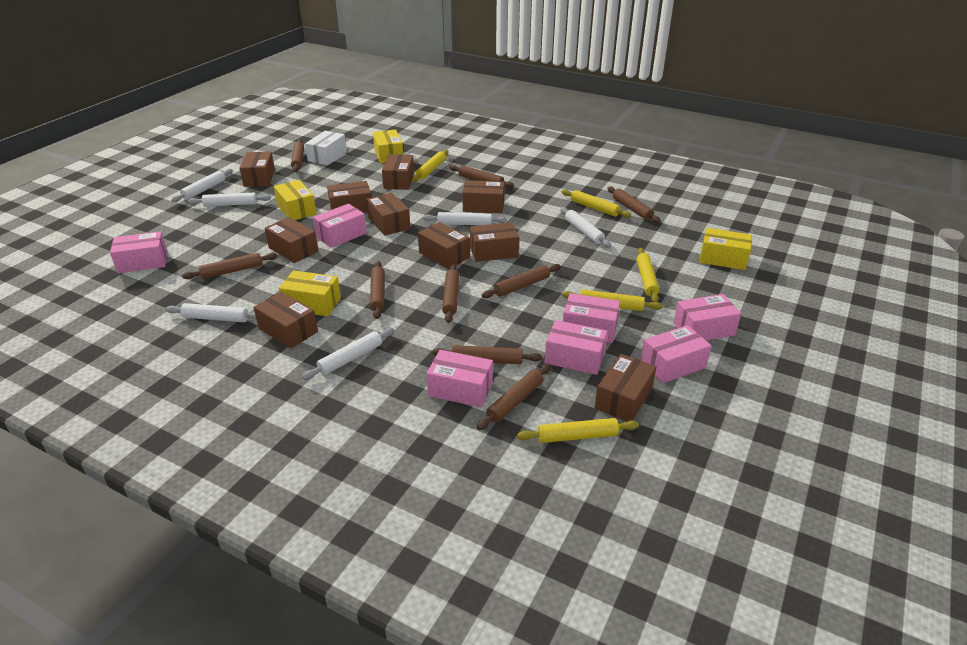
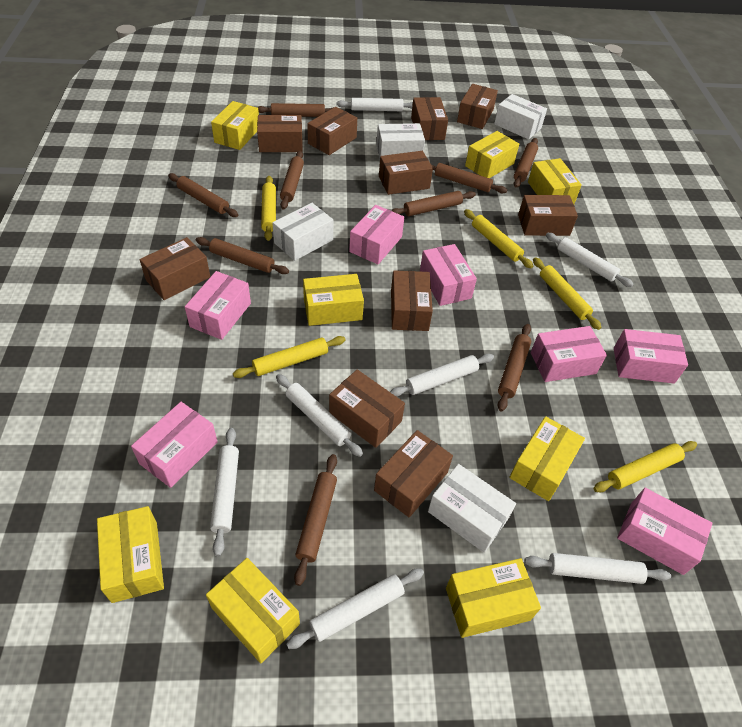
white box: 1 -> 4
white rolling pin: 6 -> 7
yellow box: 4 -> 8

